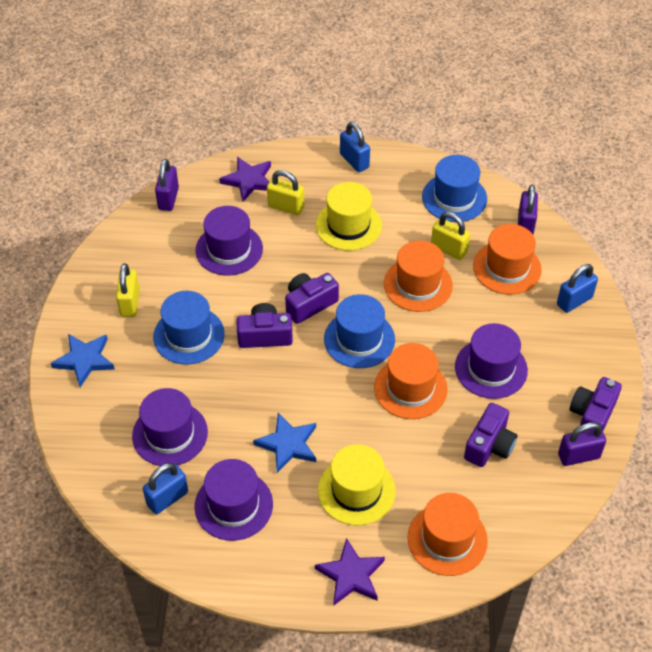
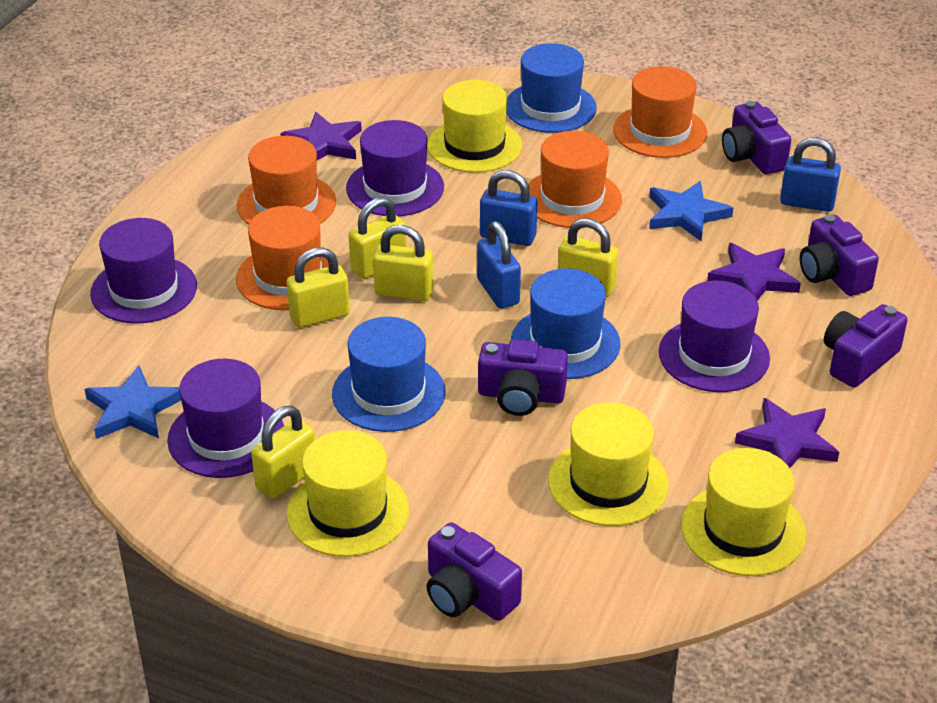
purple camera: 4 -> 5
purple padlock: 3 -> 0
purple star: 2 -> 3
yellow hat: 2 -> 4
yellow padlock: 3 -> 5

